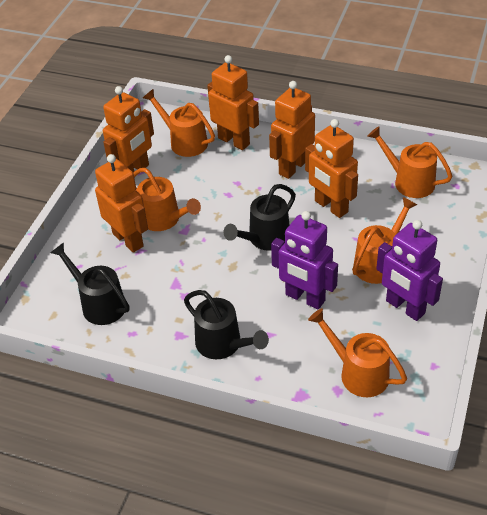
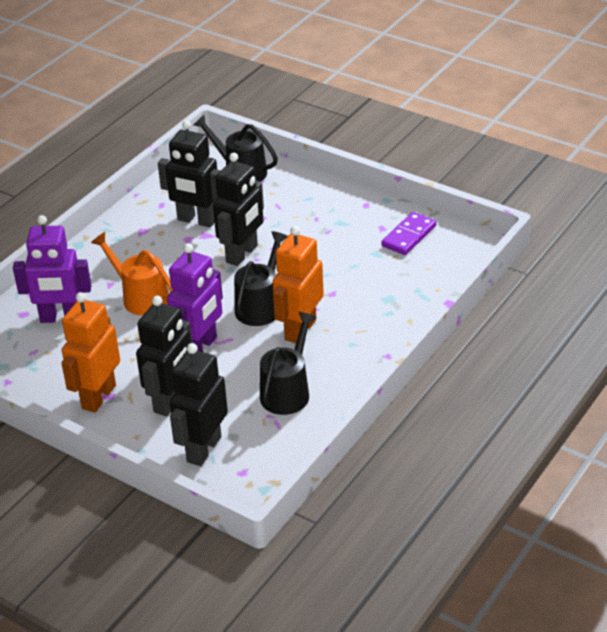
black robot: 0 -> 4
orange robot: 5 -> 2
orange watering can: 5 -> 1
purple domino: 0 -> 1

